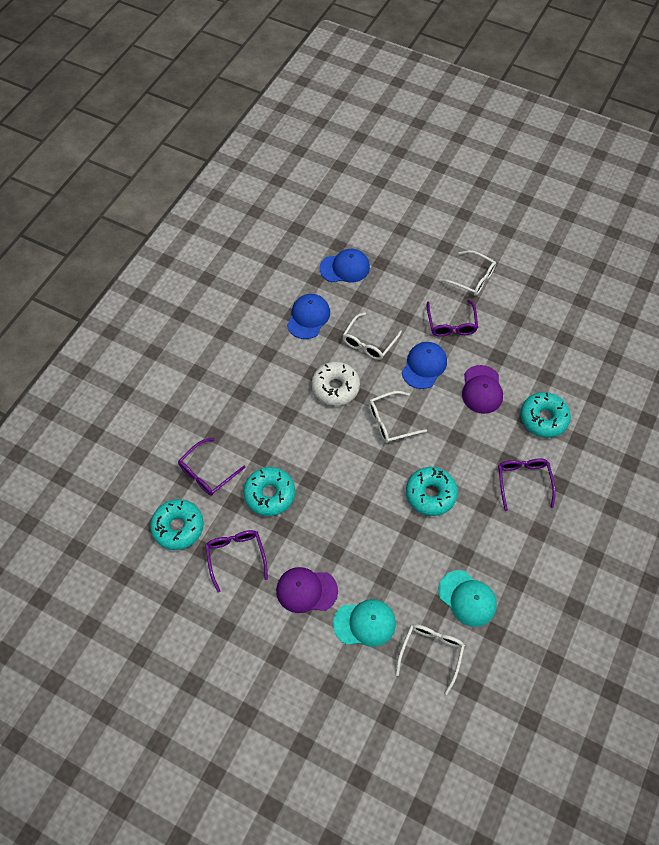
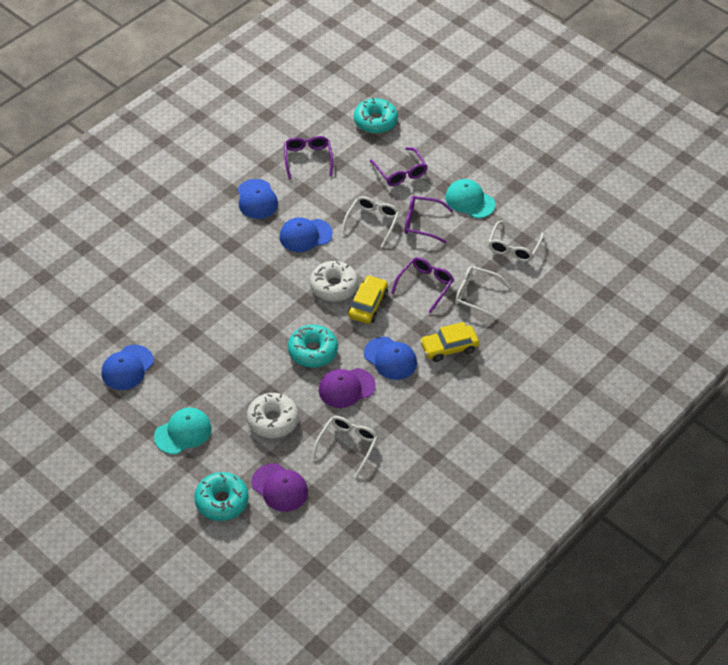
blue cap: 3 -> 4
turquoise donut: 4 -> 3
white donut: 1 -> 2
yellow car: 0 -> 2

